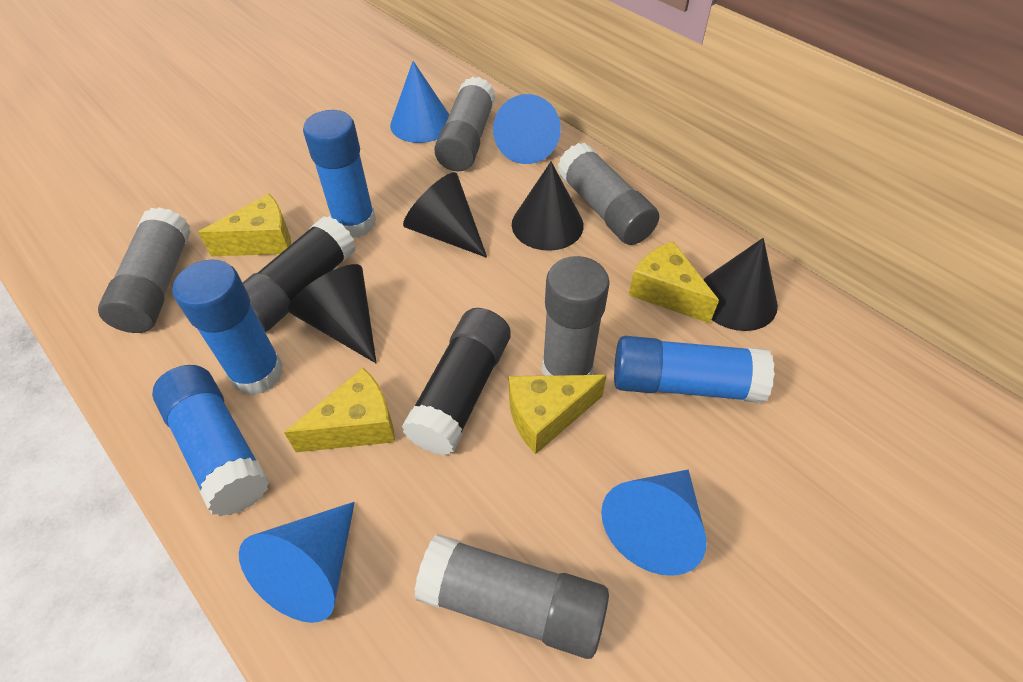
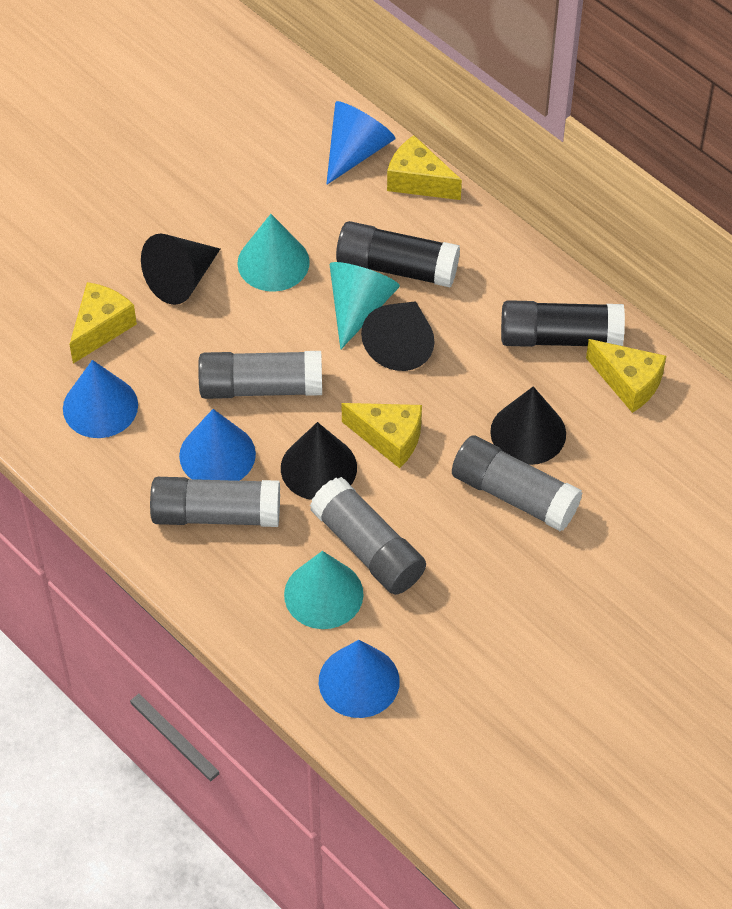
blue glue stick: 4 -> 0
grey glue stick: 5 -> 4
turquoise cone: 0 -> 3

